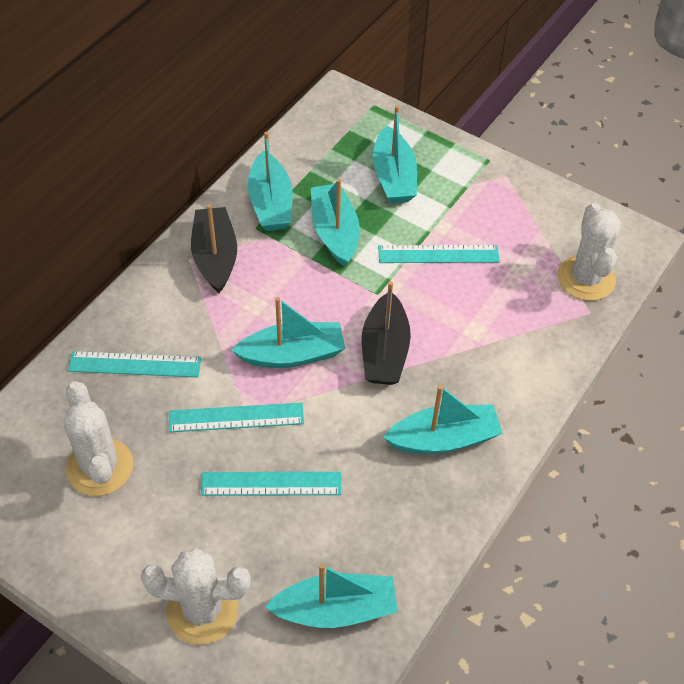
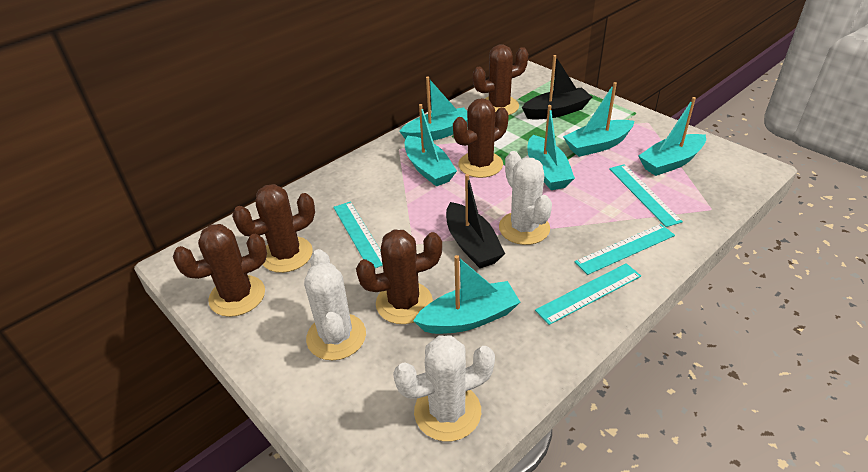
brown cactus: 0 -> 5

